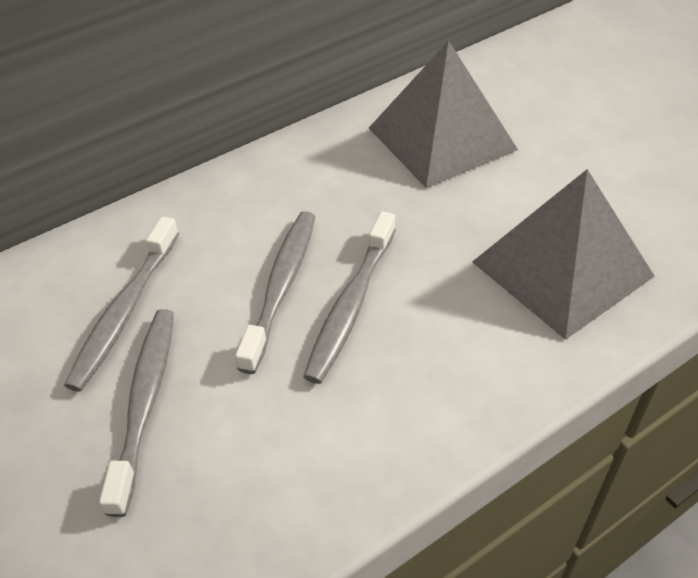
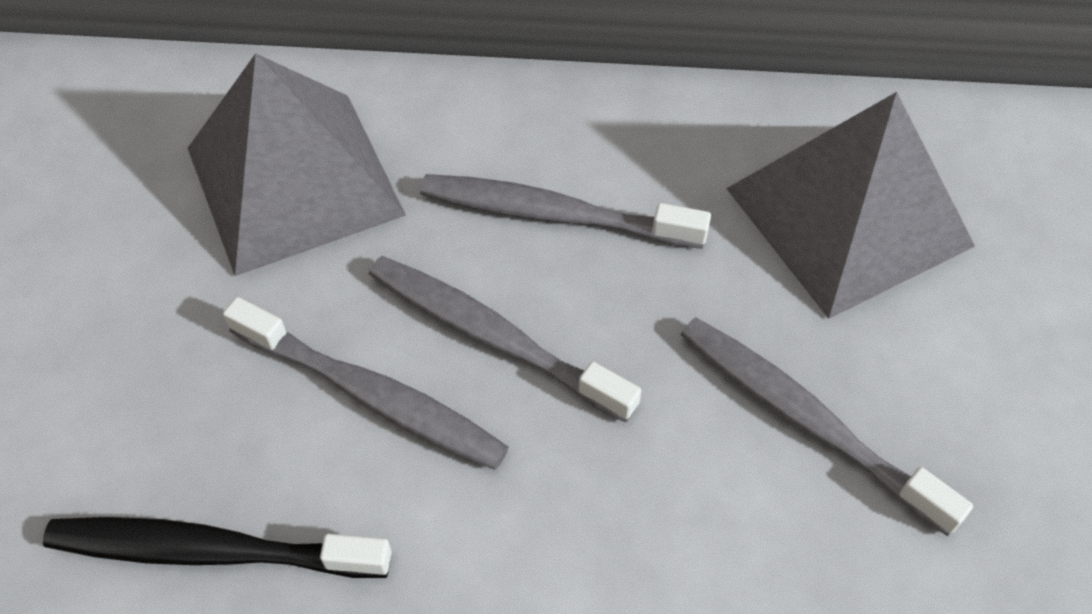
black toothbrush: 0 -> 1

